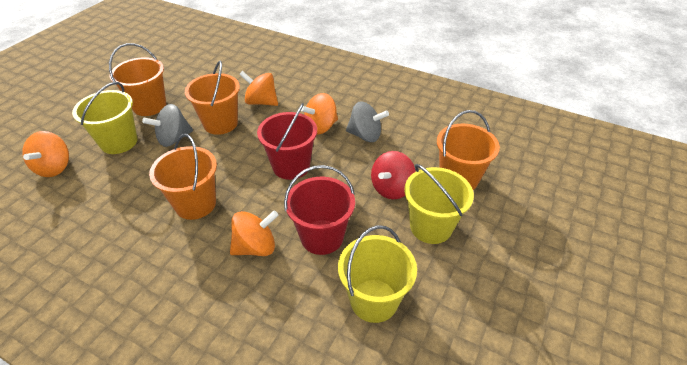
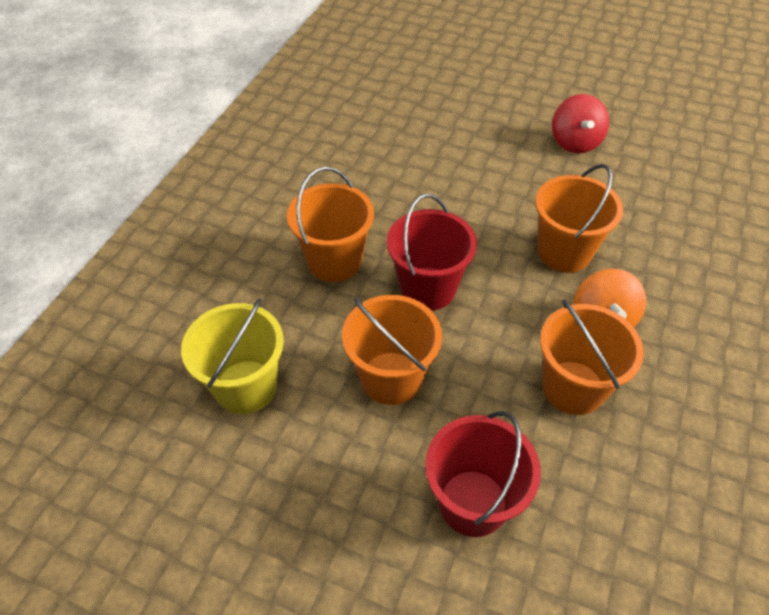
grey spinning top: 2 -> 0
orange spinning top: 4 -> 1
yellow bucket: 3 -> 1

